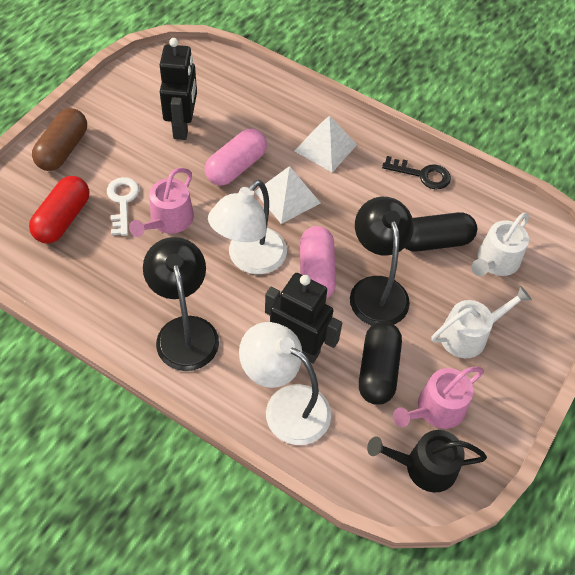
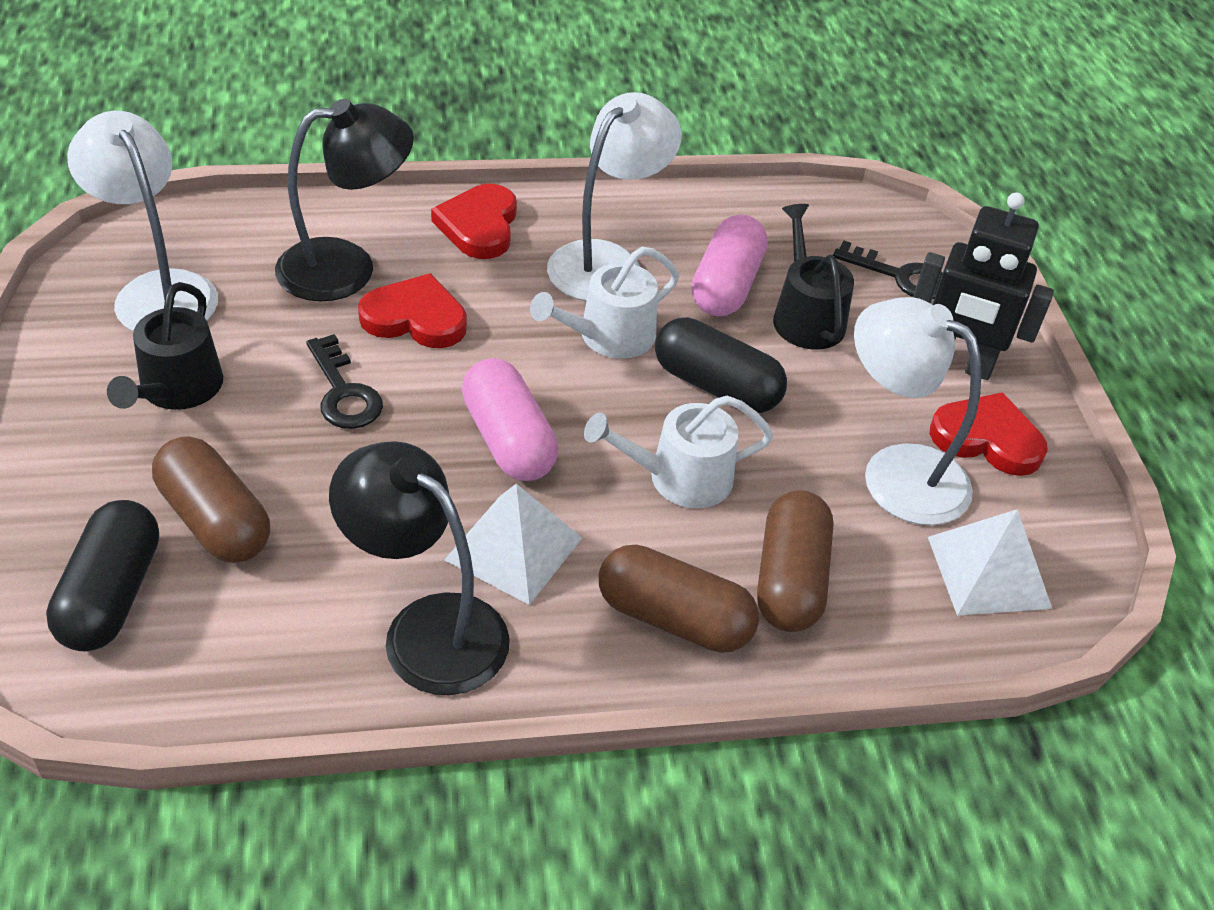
black key: 1 -> 2
black robot: 2 -> 1
black watering can: 1 -> 2
brown capsule: 1 -> 3
pink watering can: 2 -> 0
red capsule: 1 -> 0
red heart: 0 -> 3
white key: 1 -> 0
white lamp: 2 -> 3

